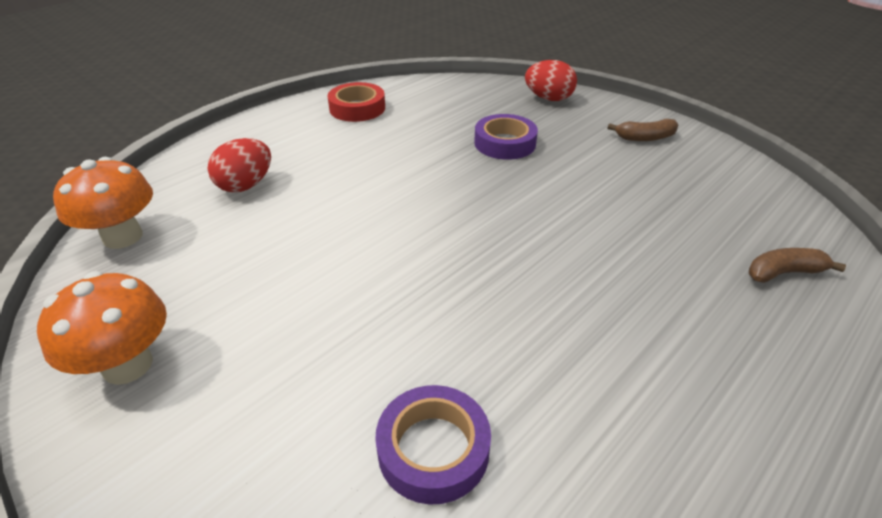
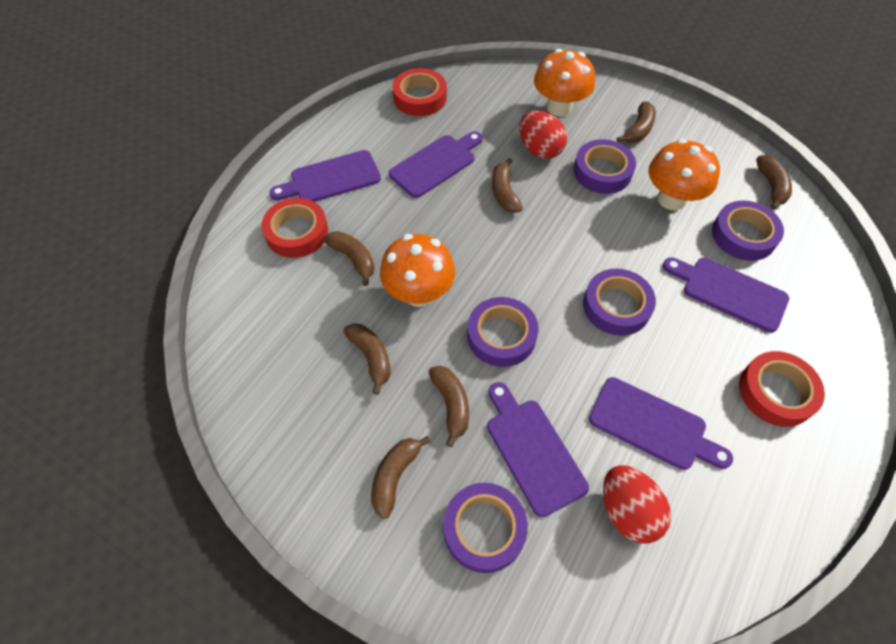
brown banana: 2 -> 7
orange mushroom: 2 -> 3
purple cutting board: 0 -> 5
purple tape: 2 -> 5
red tape: 1 -> 3

